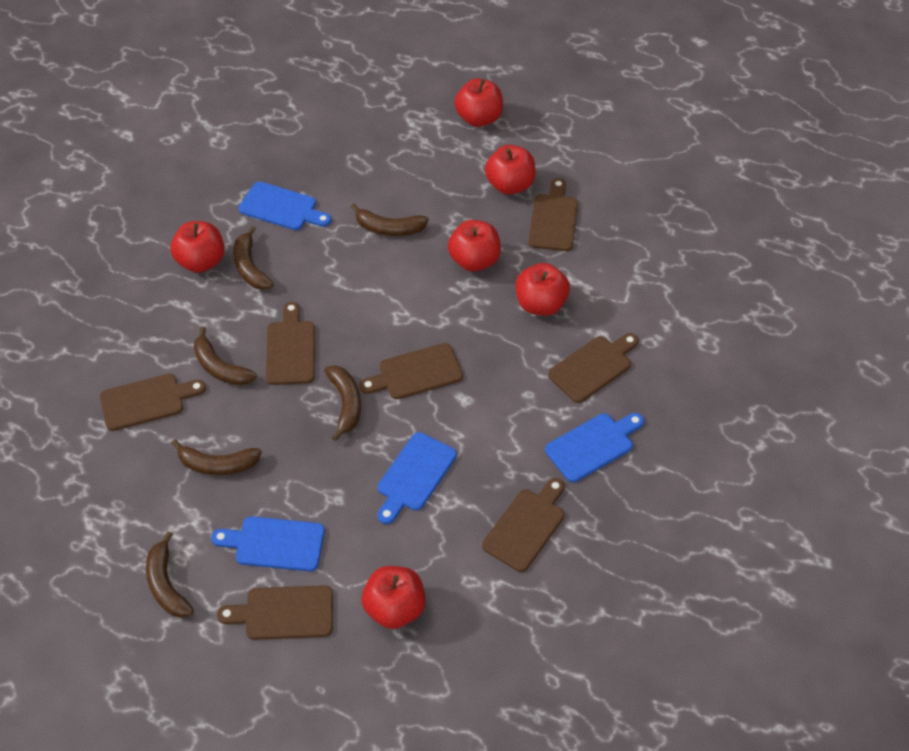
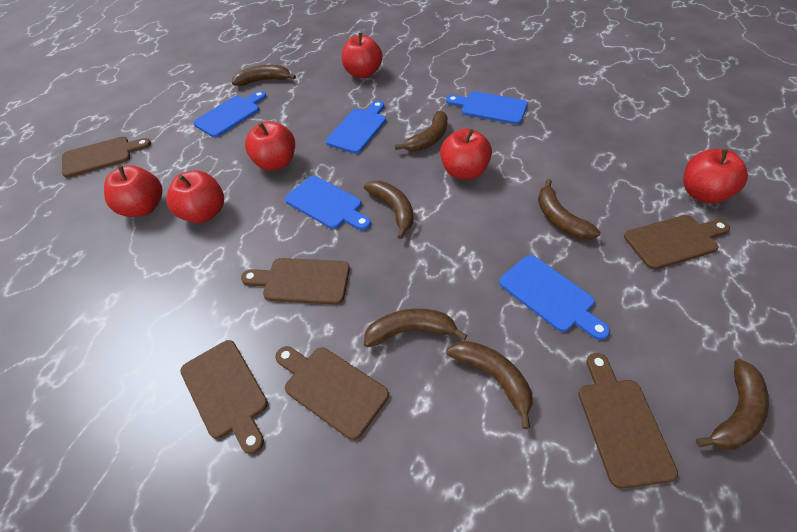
blue cutting board: 4 -> 5
brown banana: 6 -> 7
brown cutting board: 7 -> 6

